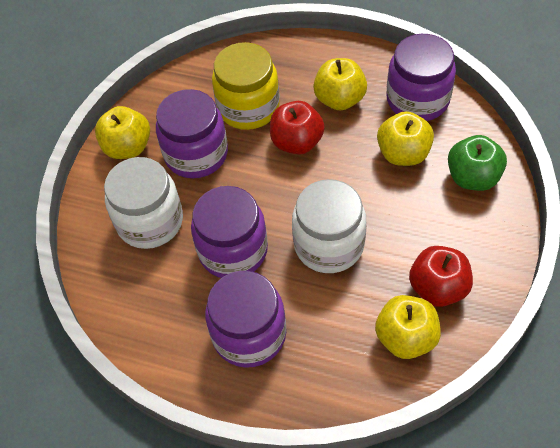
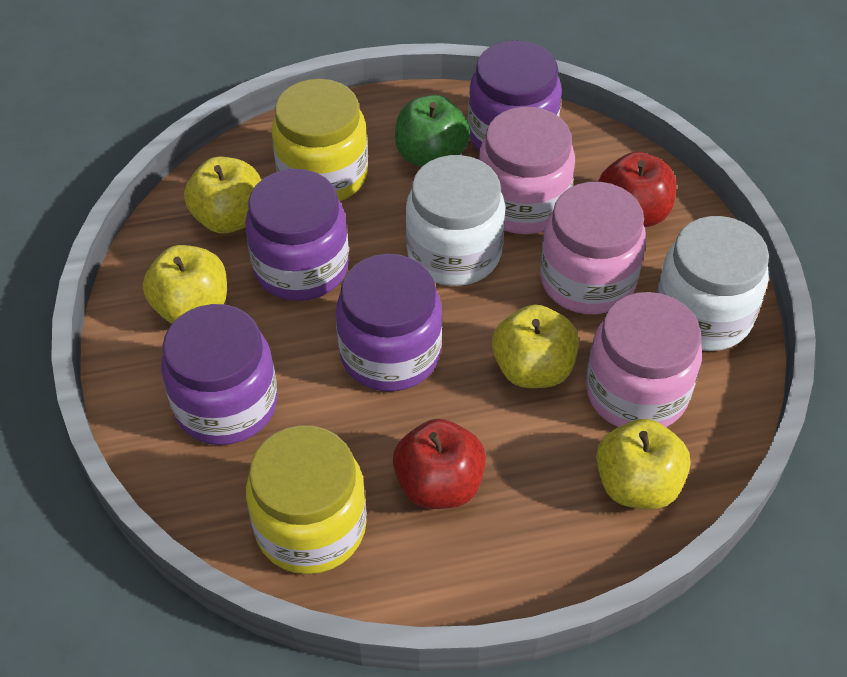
pink jar: 0 -> 3
yellow jar: 1 -> 2

